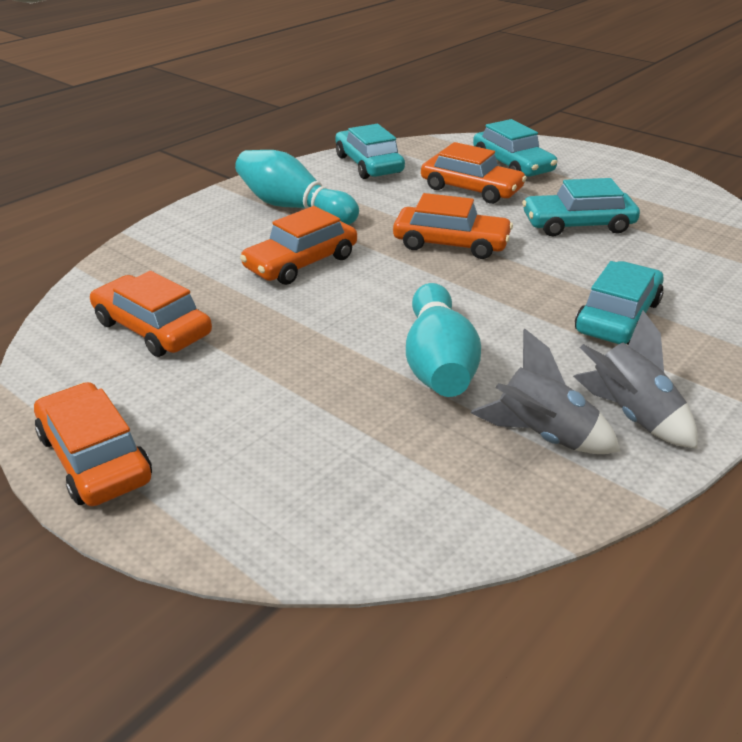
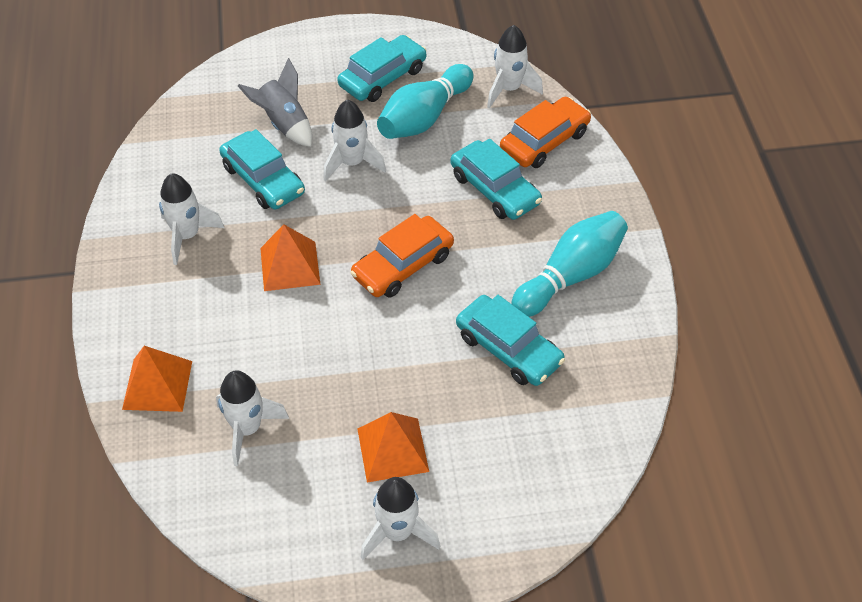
grey rocket: 2 -> 1
orange car: 5 -> 2
orange pyramid: 0 -> 3
white rocket: 0 -> 5

